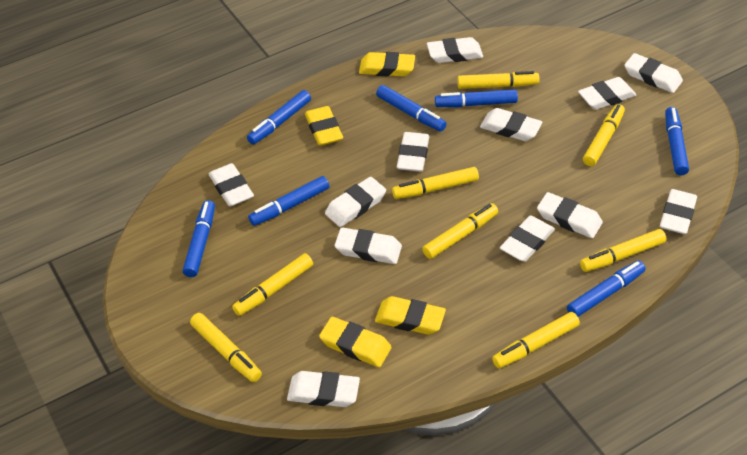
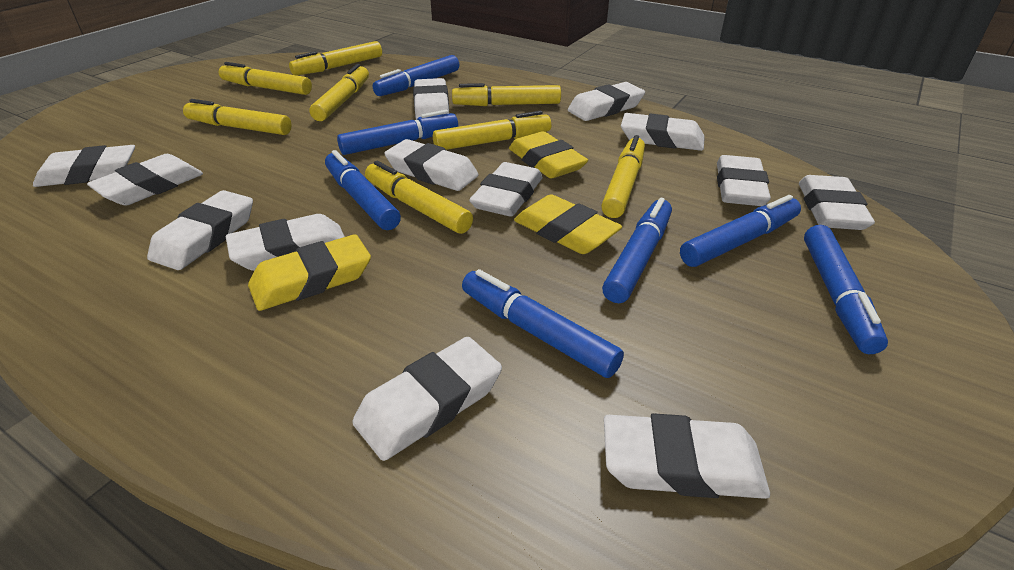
white eraser: 12 -> 13
yellow eraser: 4 -> 3

